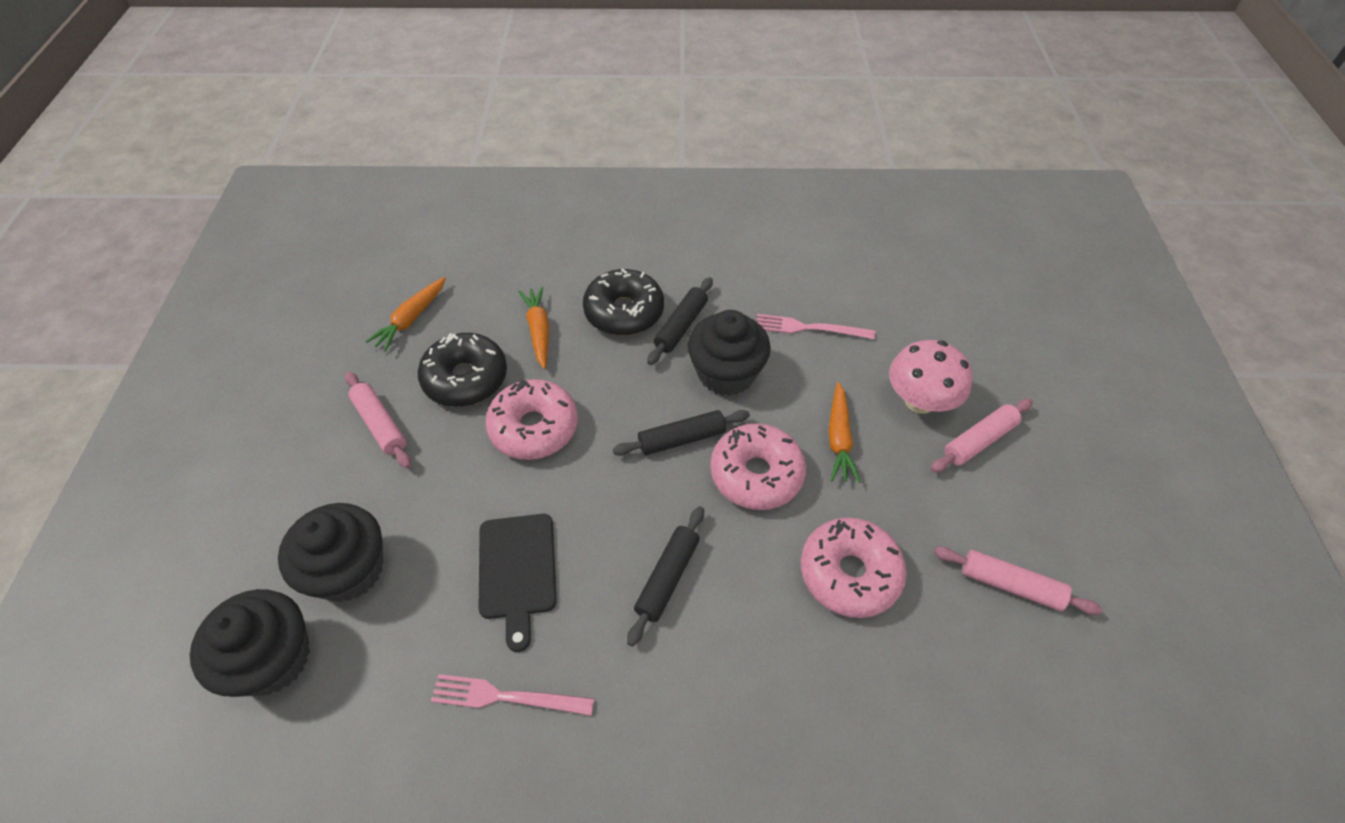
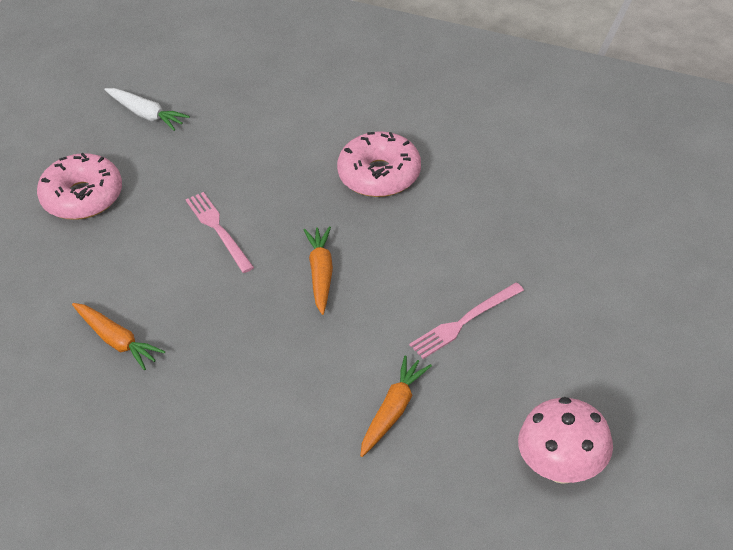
black cupcake: 3 -> 0
black cutting board: 1 -> 0
black donut: 2 -> 0
black rolling pin: 3 -> 0
pink donut: 3 -> 2
pink rolling pin: 3 -> 0
white carrot: 0 -> 1

